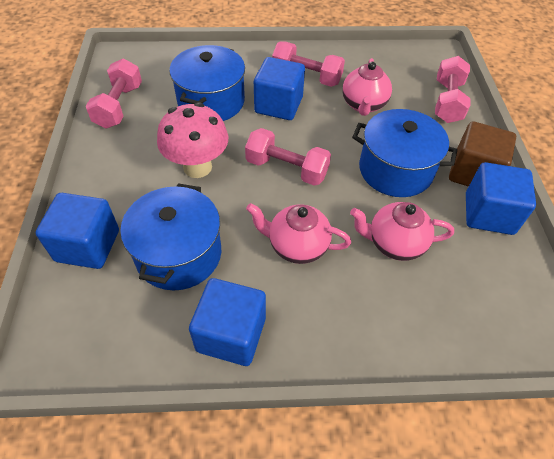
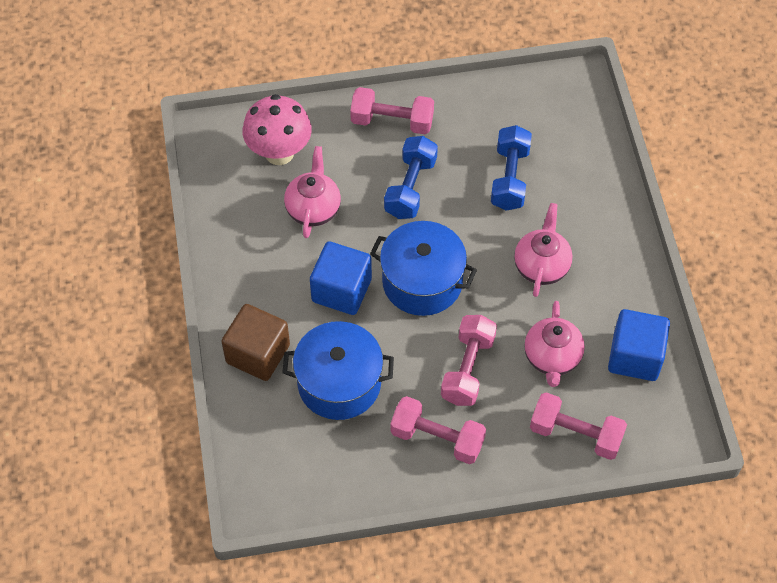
blue cube: 4 -> 2
blue dumbbell: 0 -> 2
blue pot: 3 -> 2

